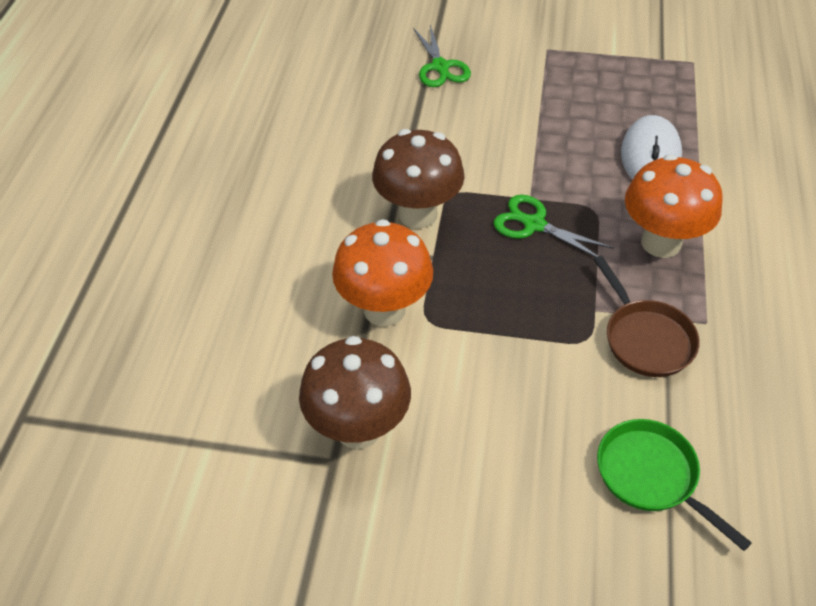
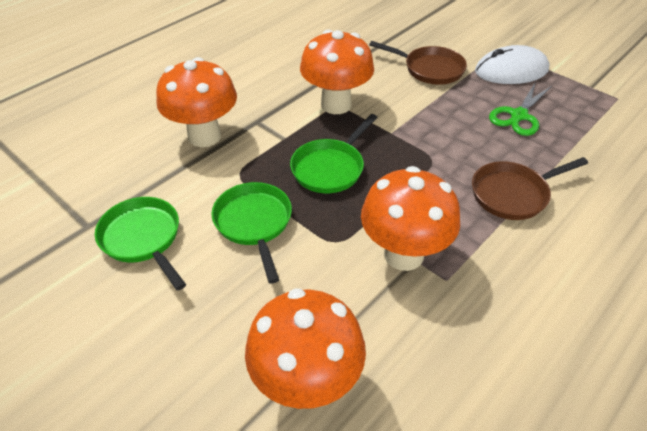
brown mushroom: 2 -> 0
brown pan: 1 -> 2
green pan: 1 -> 3
green scissors: 2 -> 1
orange mushroom: 2 -> 4

